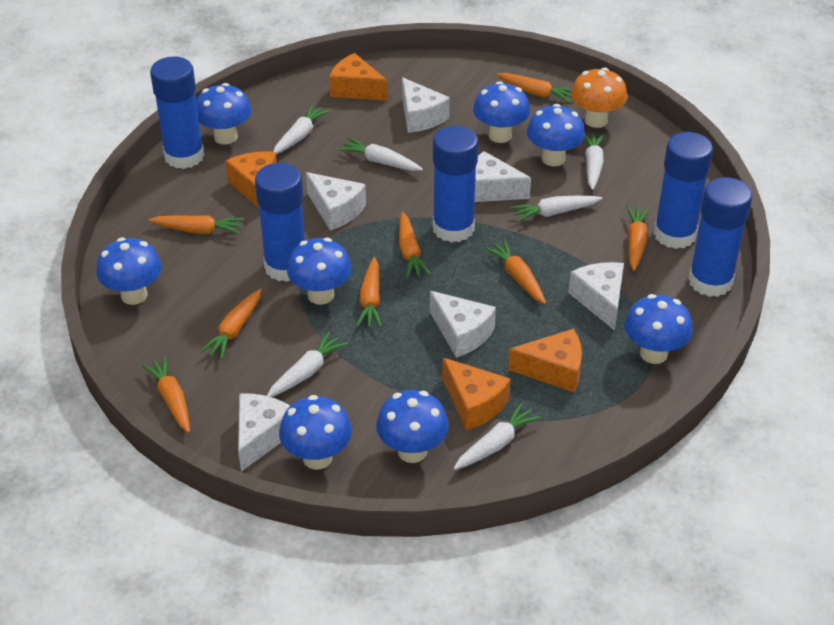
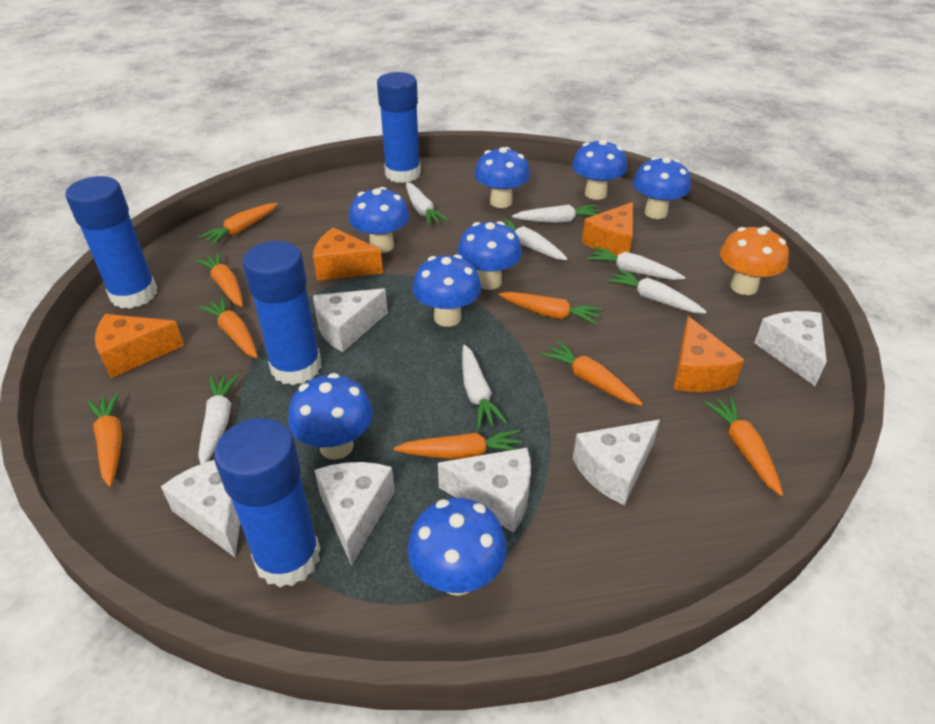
blue glue stick: 5 -> 4
white carrot: 6 -> 7

